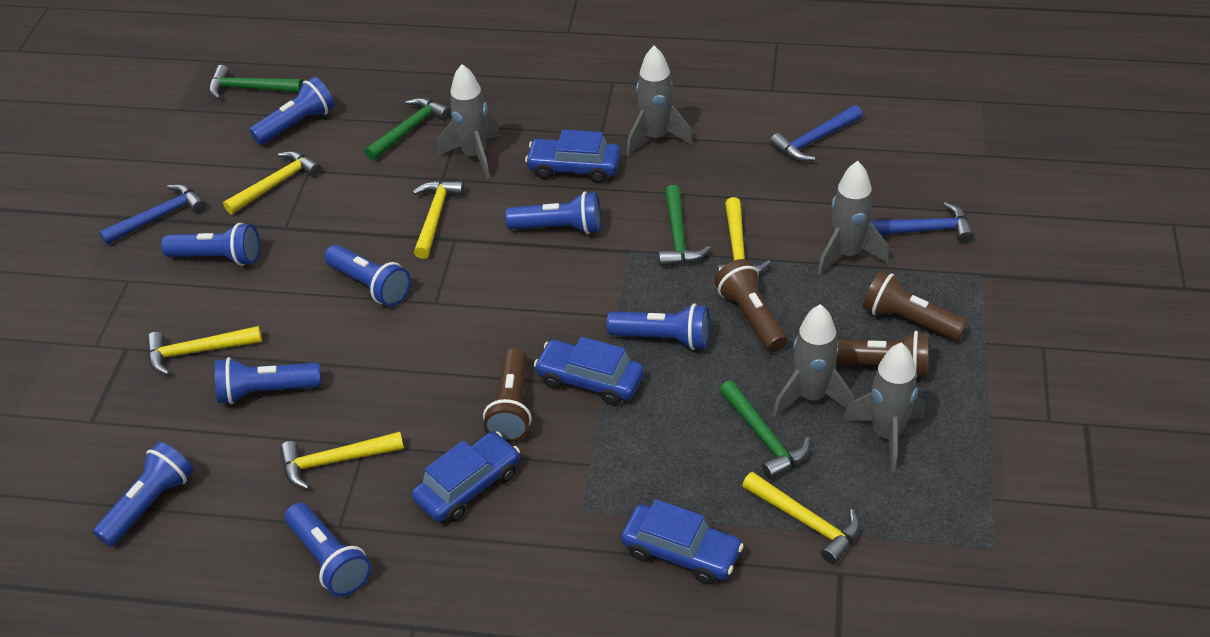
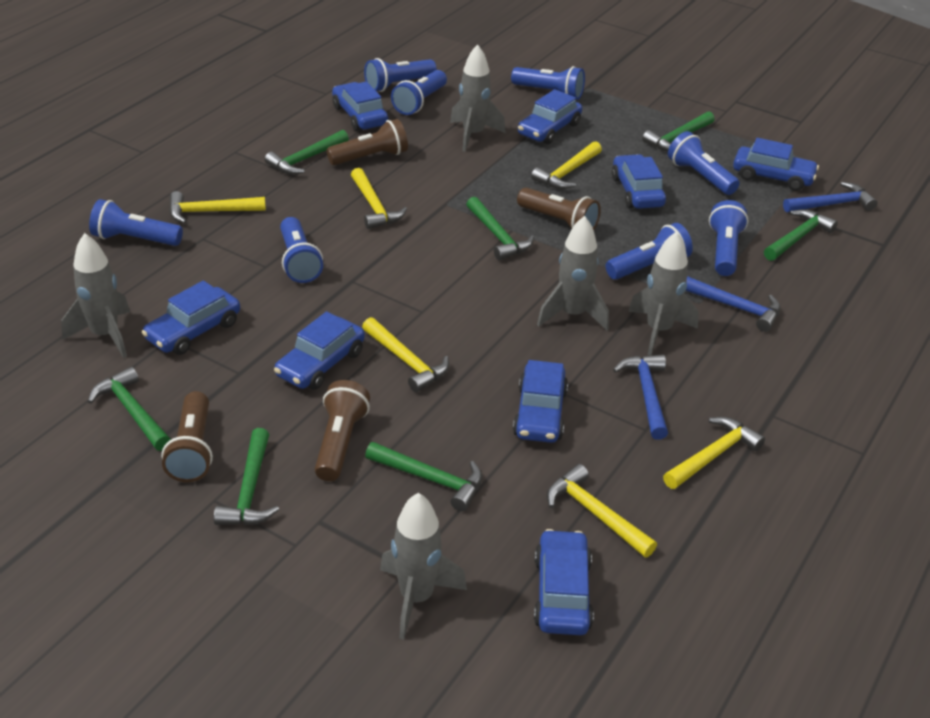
blue car: 4 -> 8
green hammer: 4 -> 7

